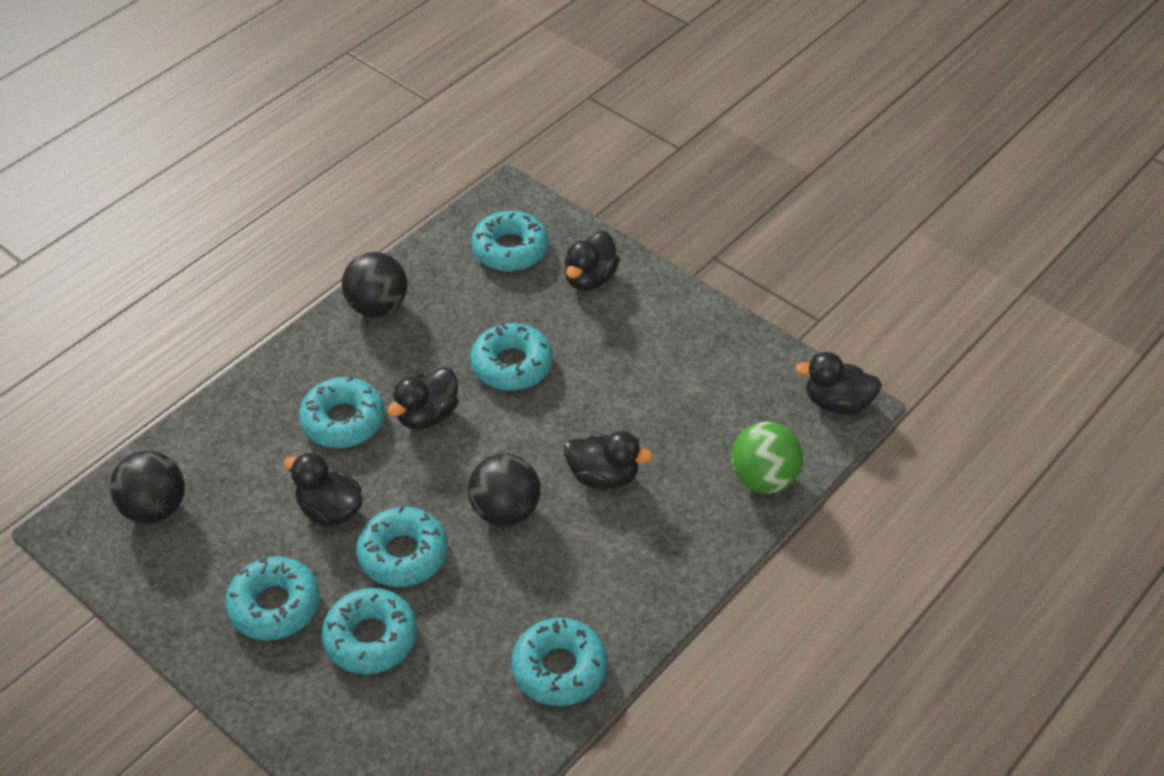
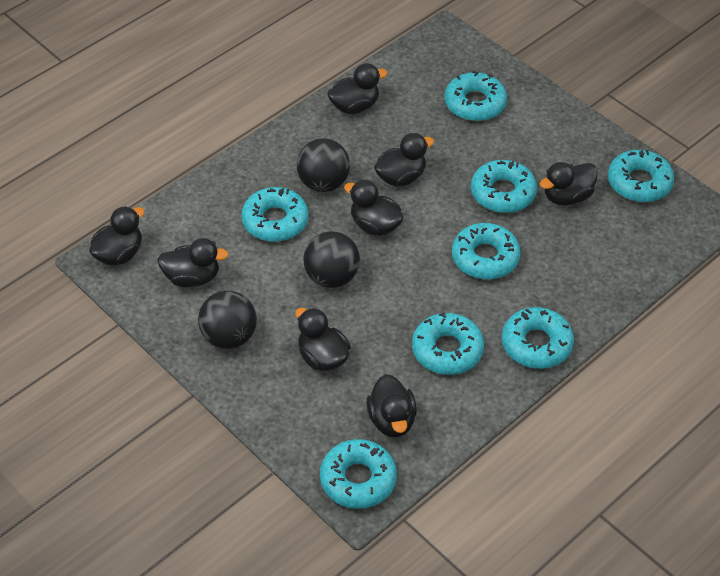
black duck: 5 -> 8
green ball: 1 -> 0
turquoise donut: 7 -> 8

